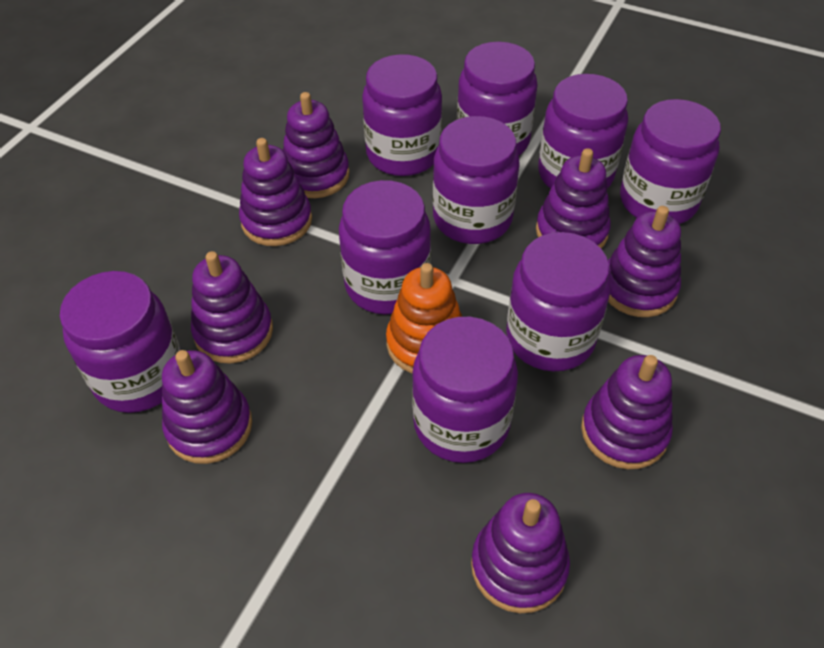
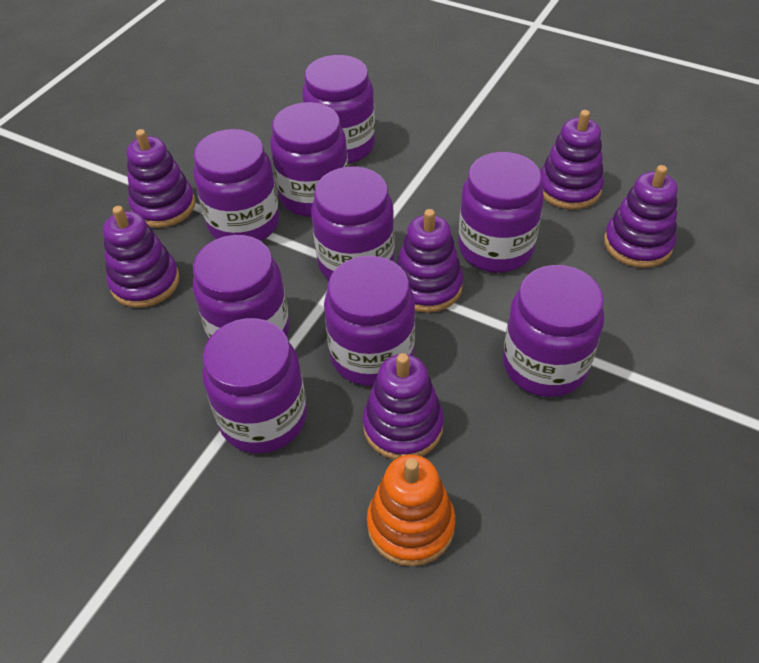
purple stacking toy: 8 -> 6

